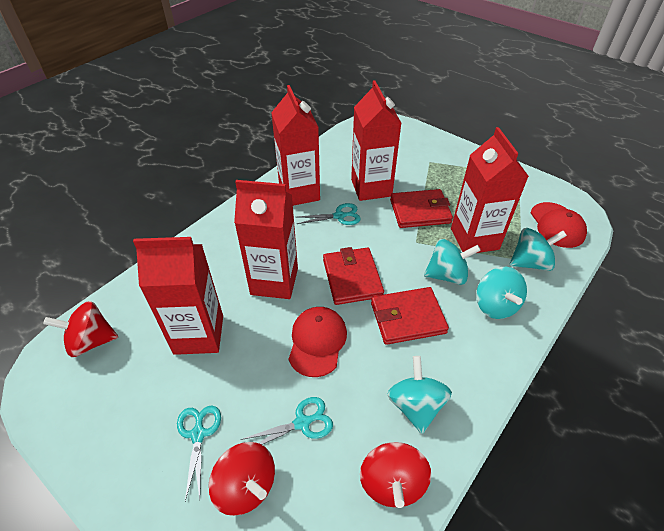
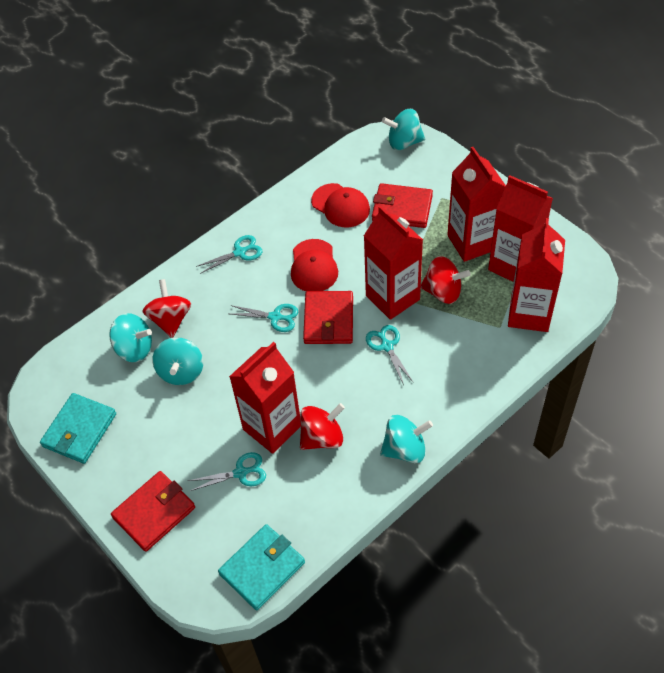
turquoise scissors: 3 -> 4
turquoise wallet: 0 -> 2

